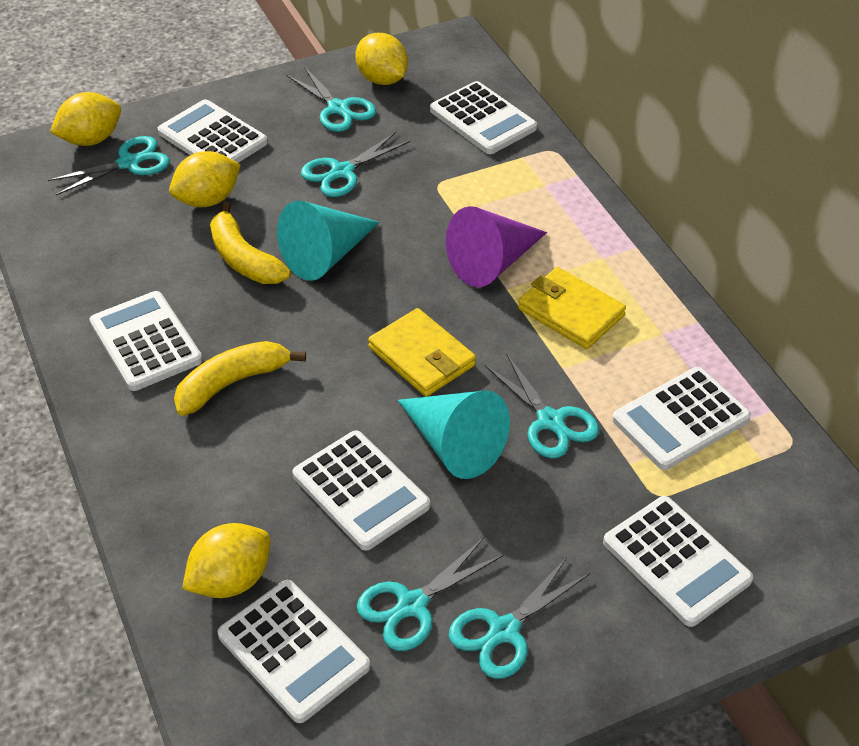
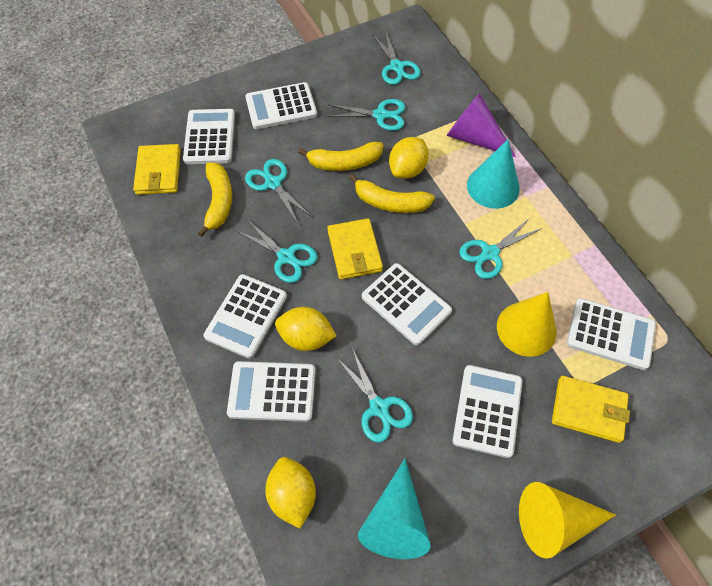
yellow banana: 2 -> 3
yellow cone: 0 -> 2
yellow lemon: 4 -> 3
yellow wallet: 2 -> 3

